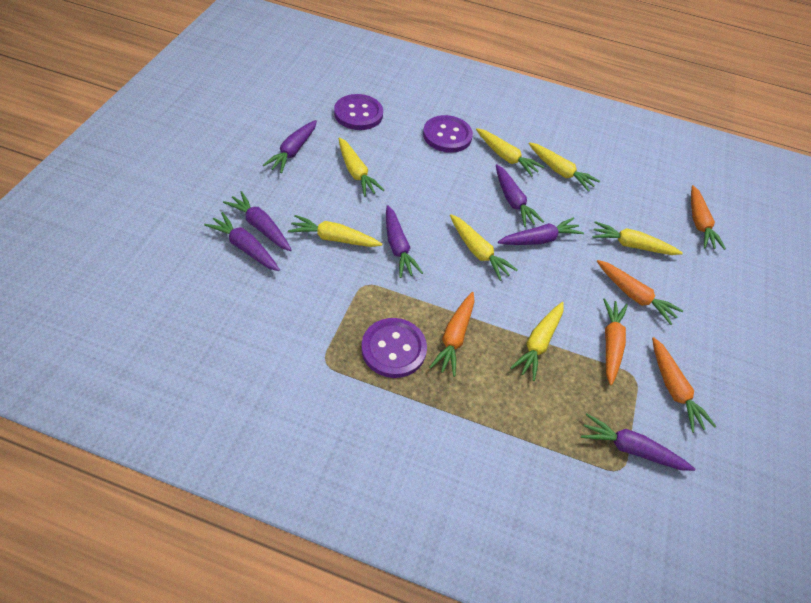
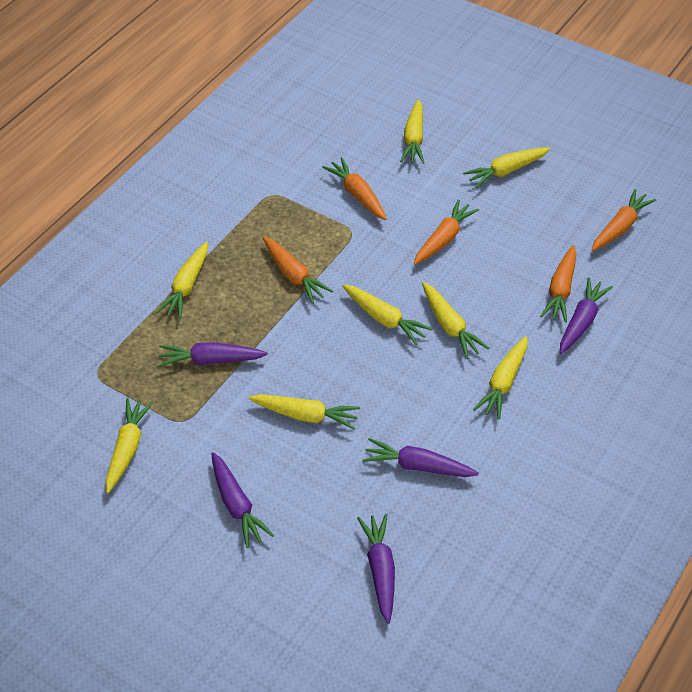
purple button: 3 -> 0
purple carrot: 7 -> 5
yellow carrot: 7 -> 8

